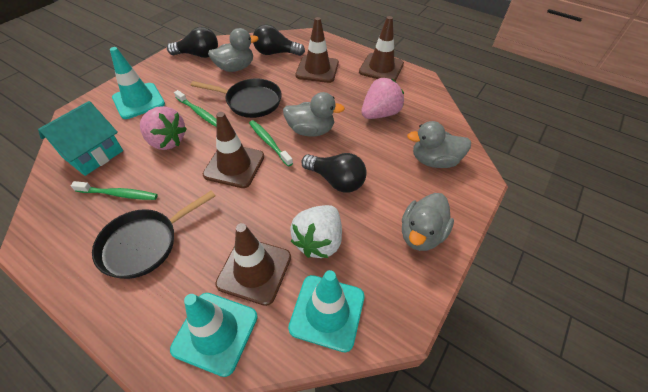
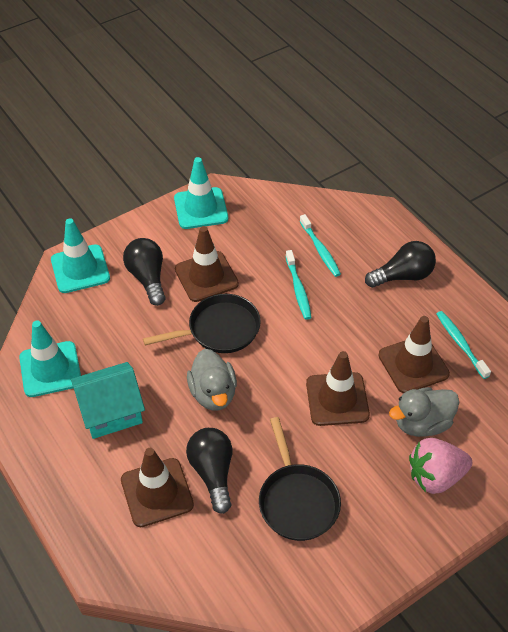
green toothbrush: 3 -> 0
grey duck: 4 -> 2
pink strawberry: 2 -> 1
turquoise toothbrush: 0 -> 3
white strawberry: 1 -> 0

